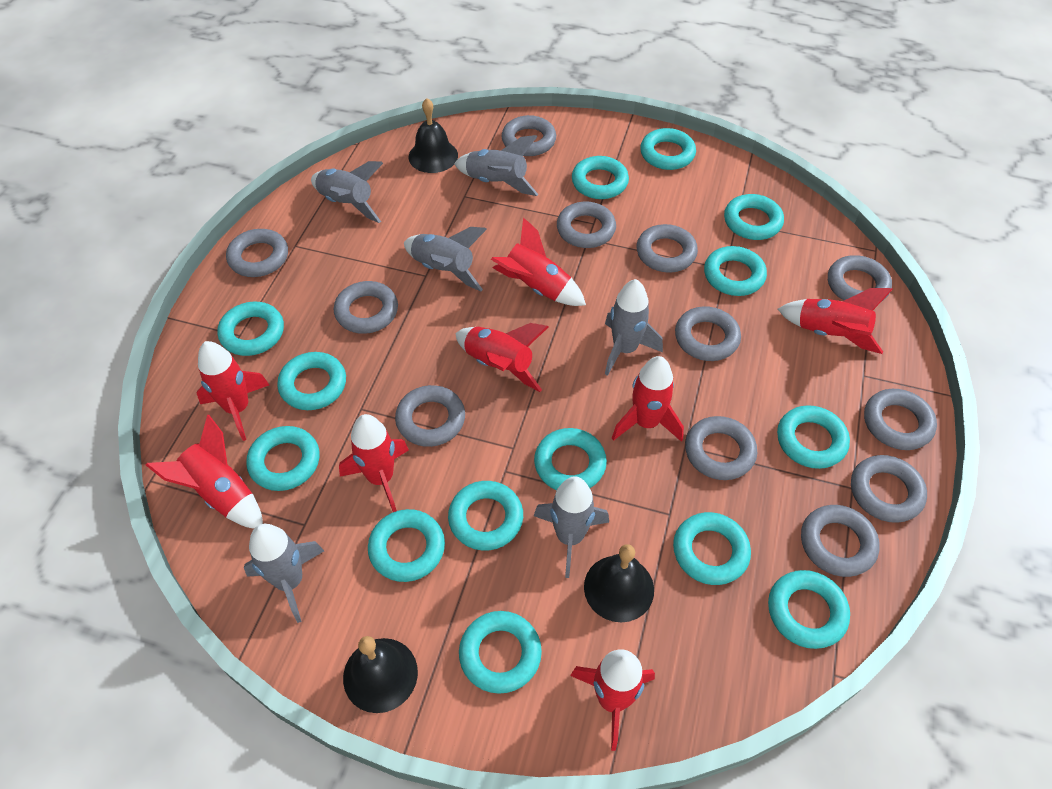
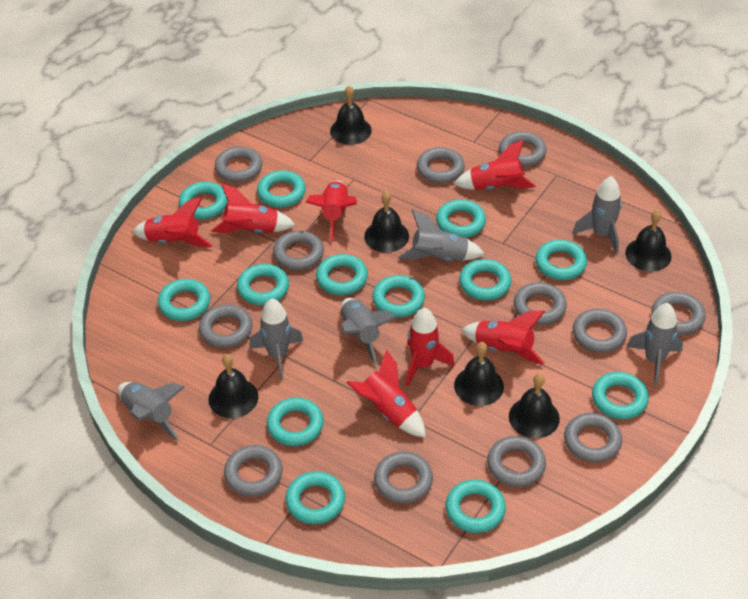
black bell: 3 -> 6
red rocket: 8 -> 7
turquoise ring: 14 -> 13

